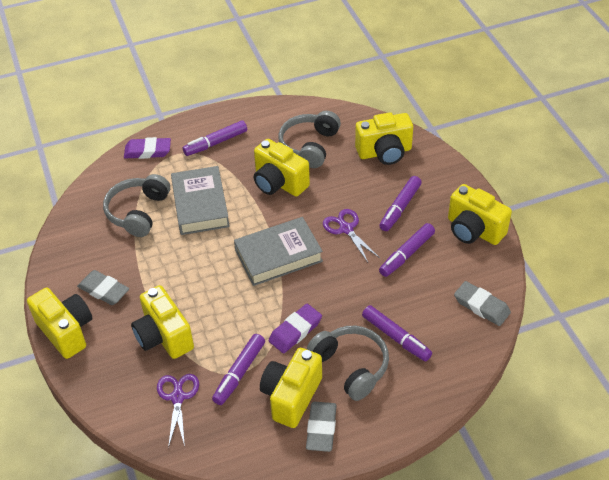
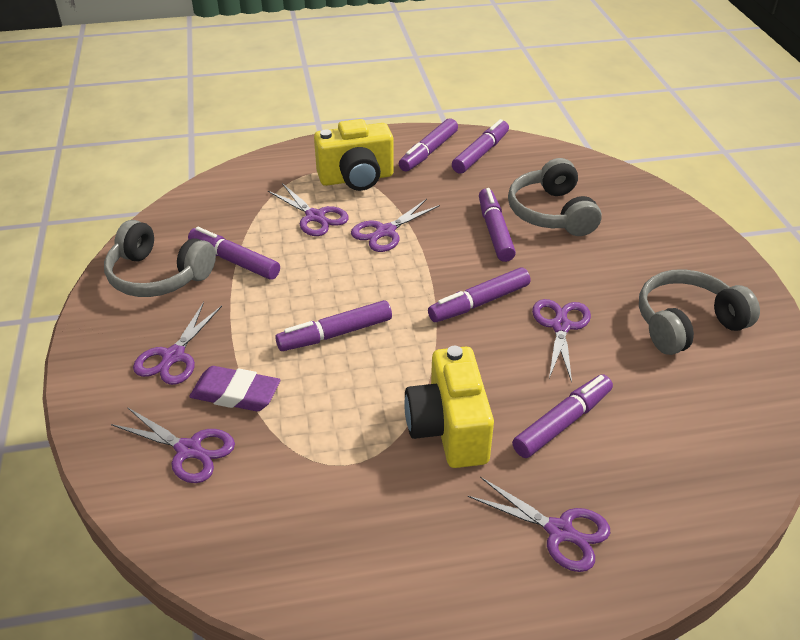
grey book: 2 -> 0
grey eraser: 3 -> 0
purple eraser: 2 -> 1
purple marker: 5 -> 7
purple scissors: 2 -> 6
yellow camera: 6 -> 2

